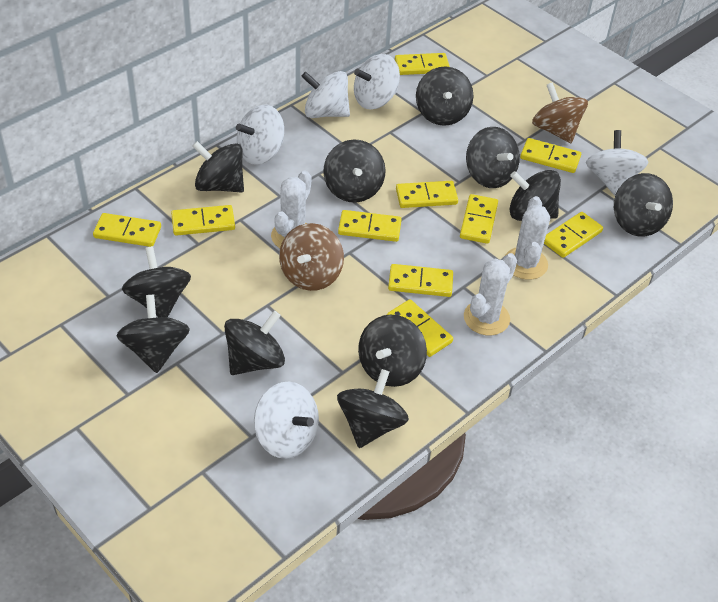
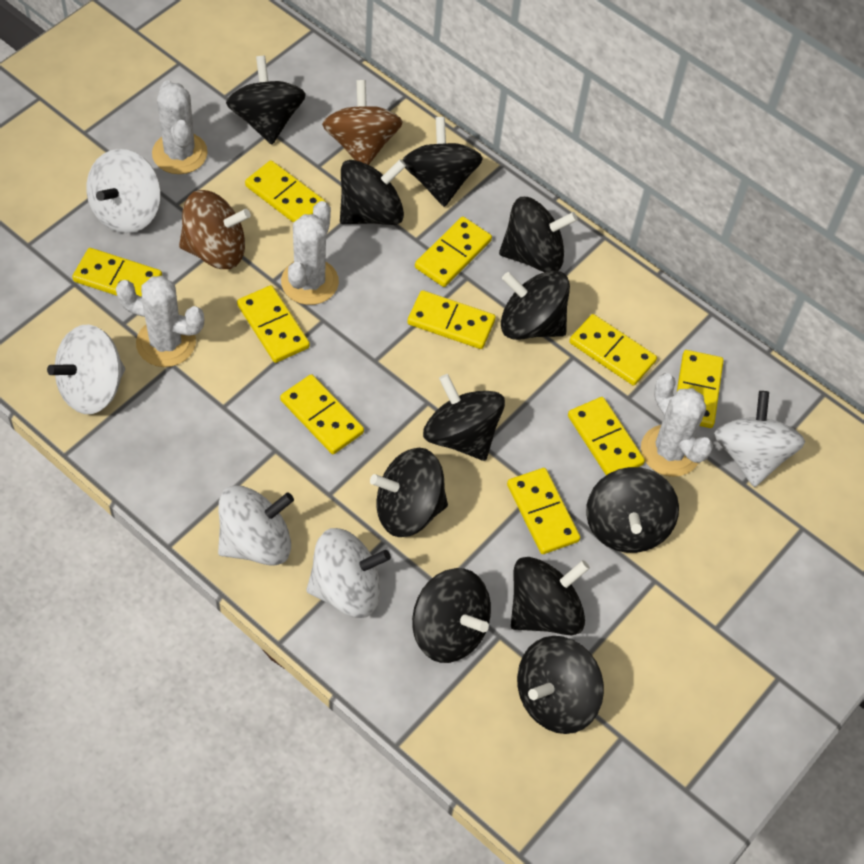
white cactus: 3 -> 4

